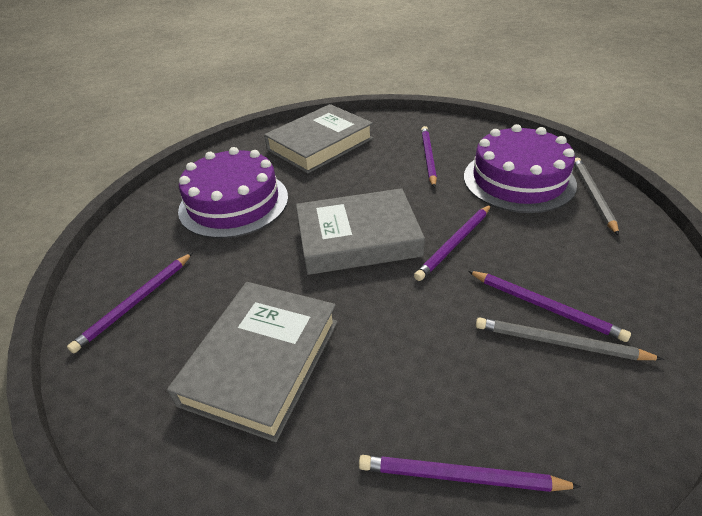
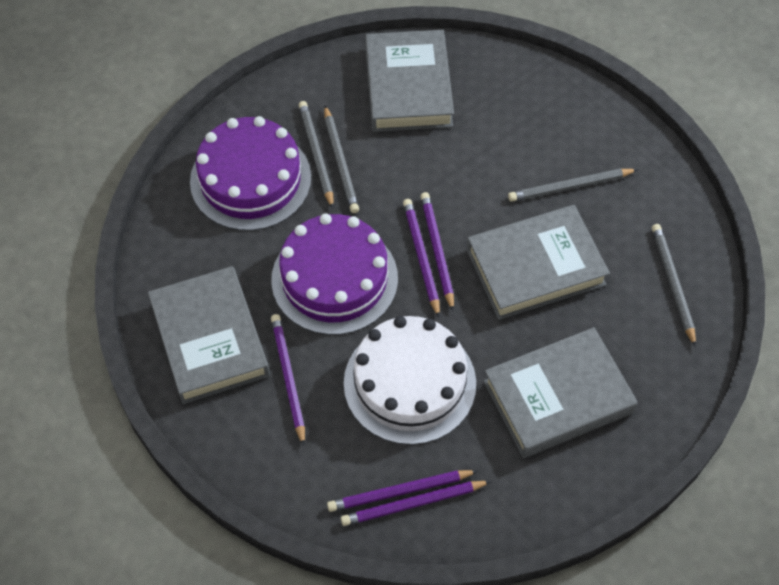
grey book: 3 -> 4
grey pencil: 2 -> 4
white cake: 0 -> 1

